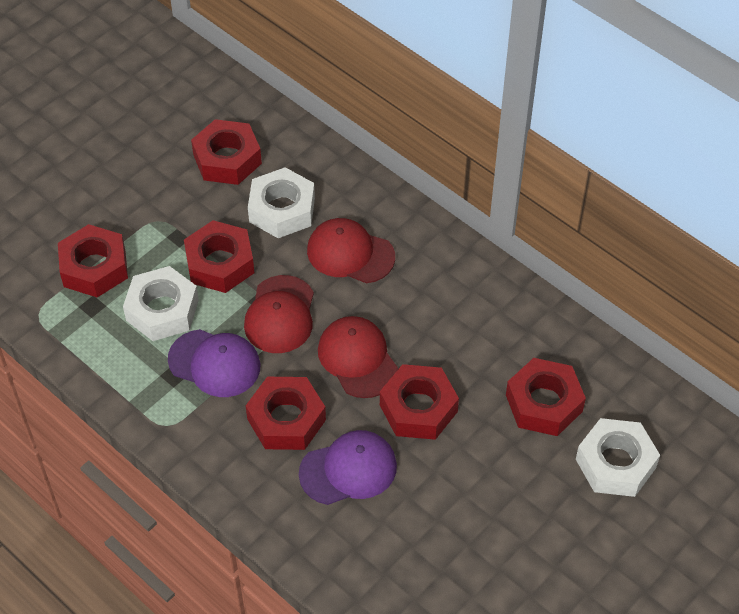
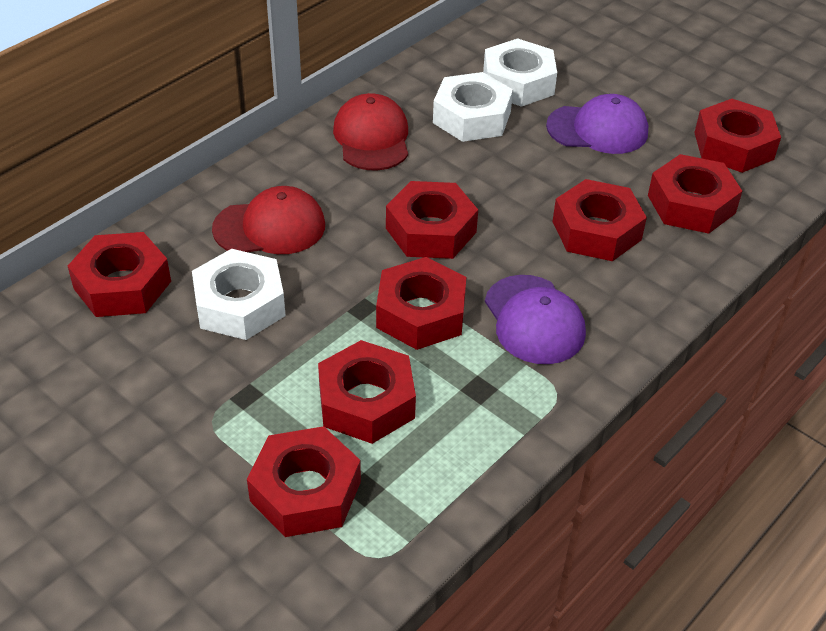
red cap: 3 -> 2
red nut: 6 -> 8

